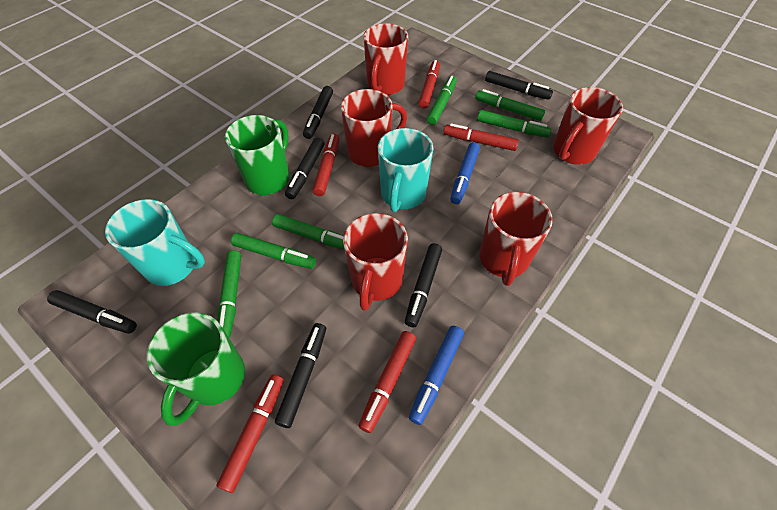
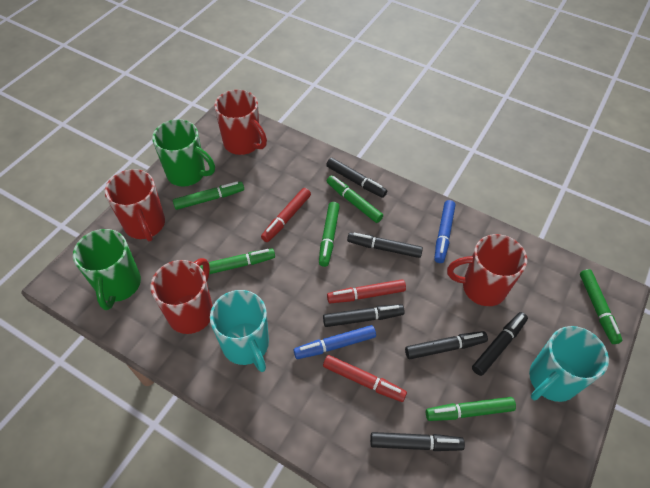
red marker: 5 -> 3
red mug: 5 -> 4

